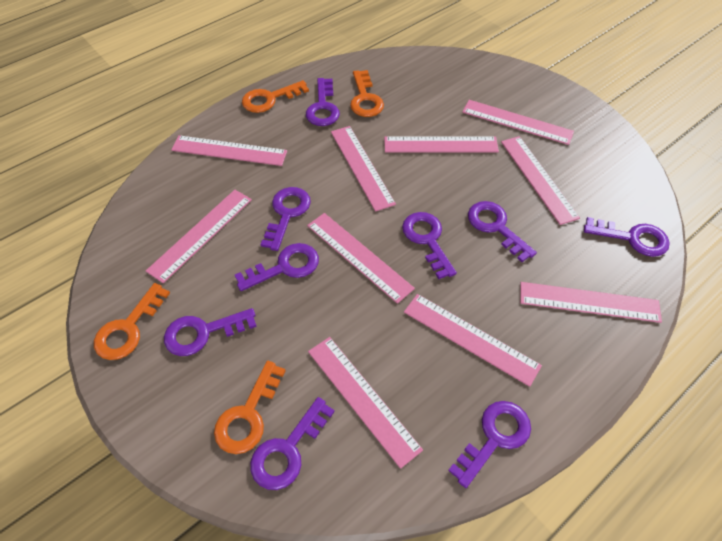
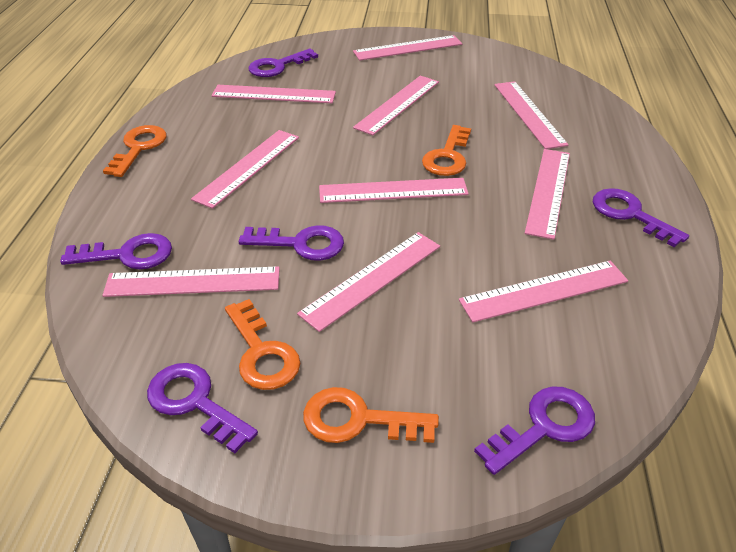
purple key: 9 -> 6

